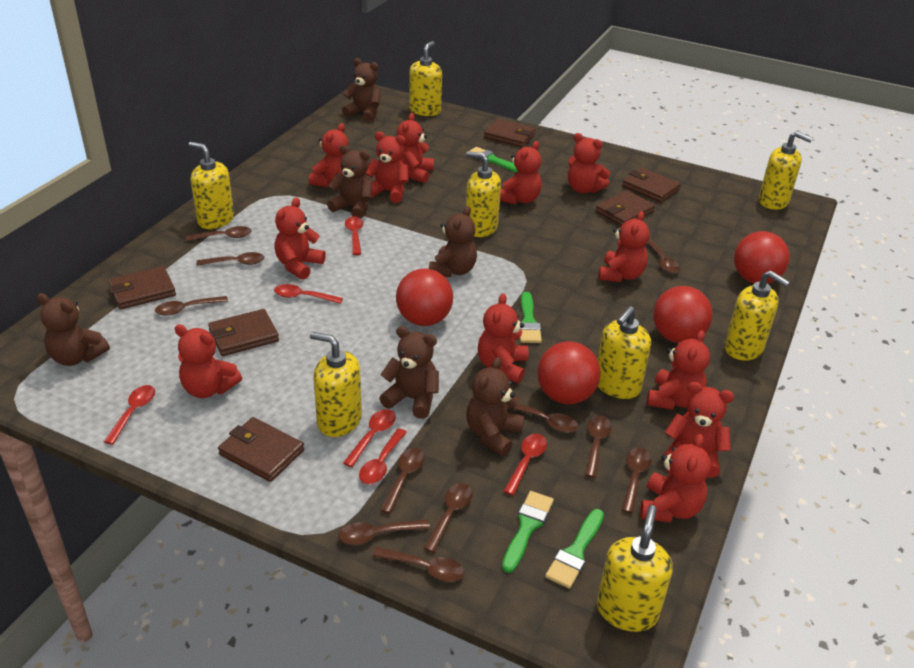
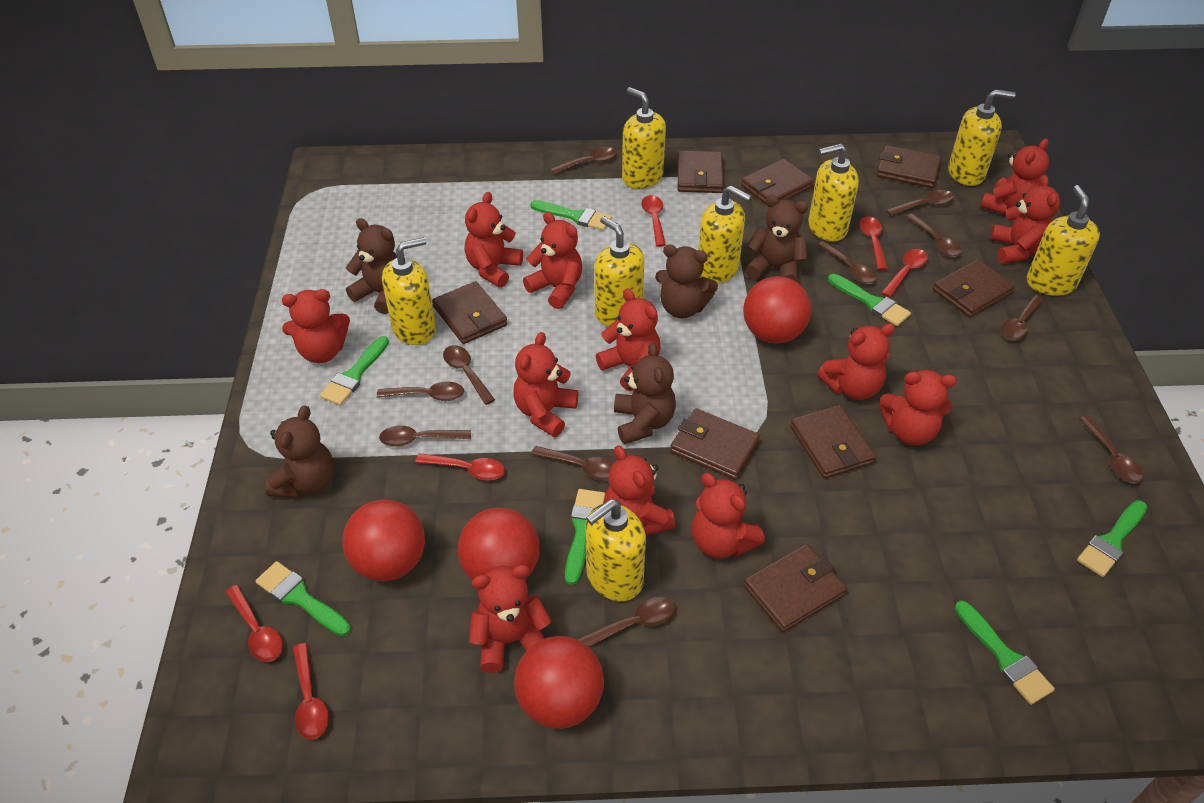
brown teddy bear: 6 -> 5
brown wallet: 6 -> 8
green brush: 4 -> 7

